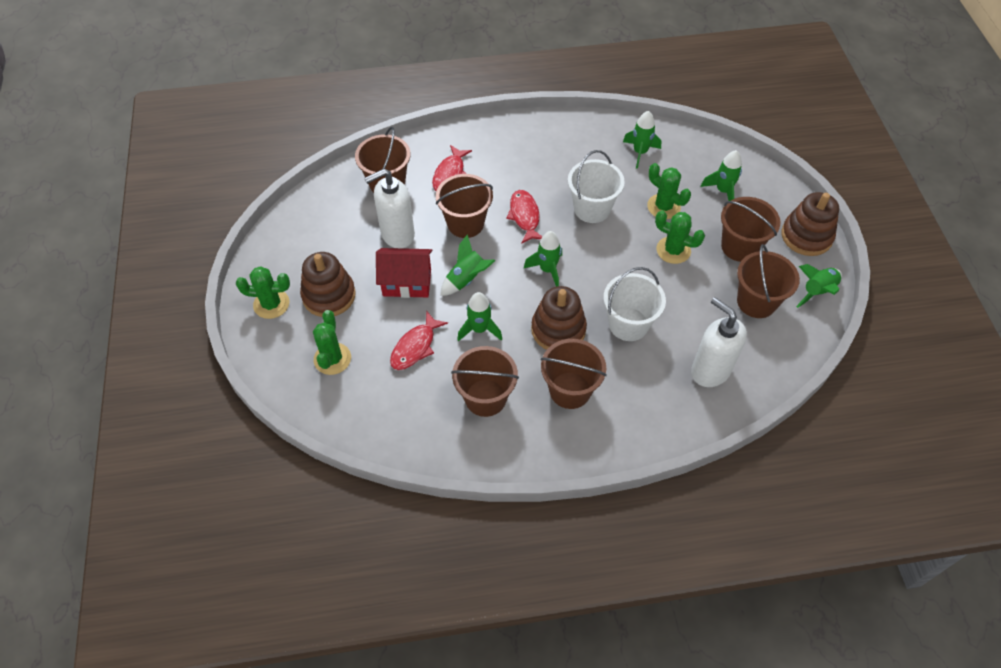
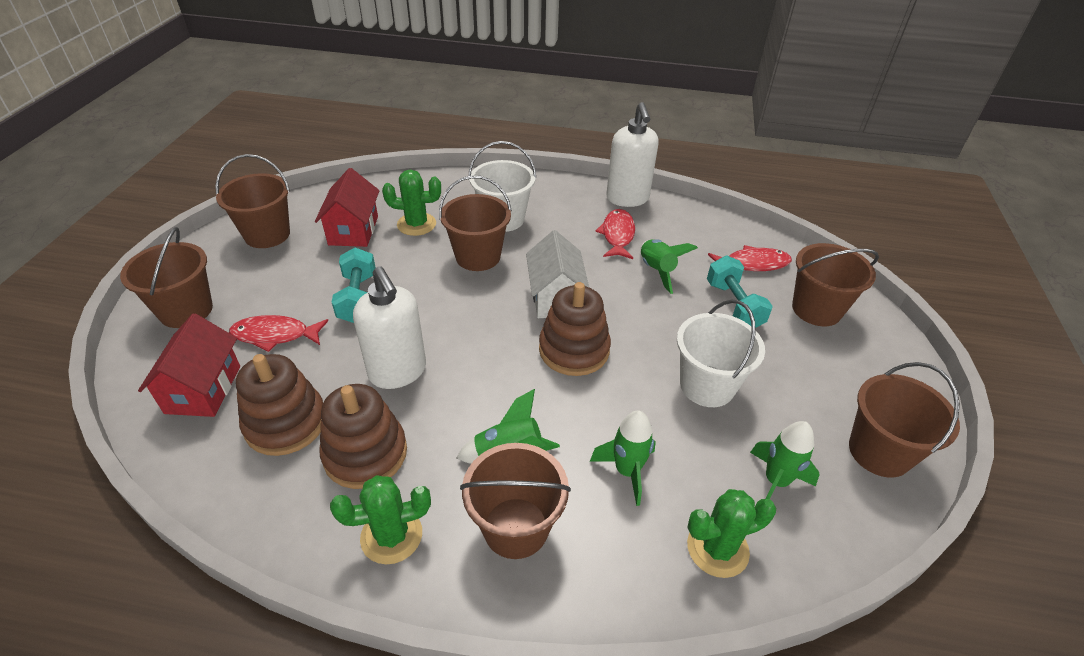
green cactus: 4 -> 3
green rocket: 6 -> 4
red house: 1 -> 2
turquoise dumbbell: 0 -> 2
white house: 0 -> 1

